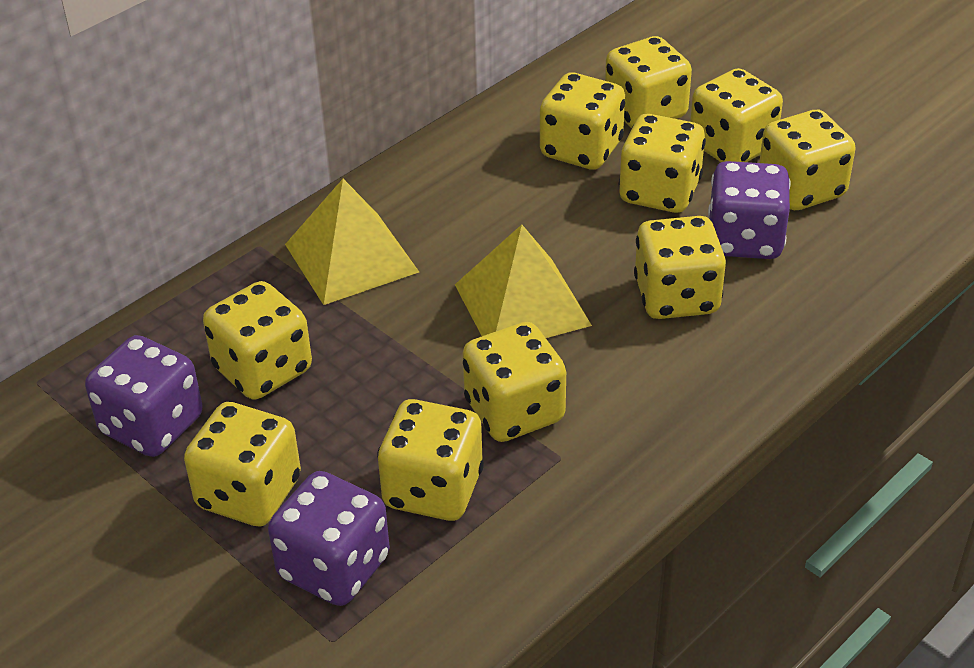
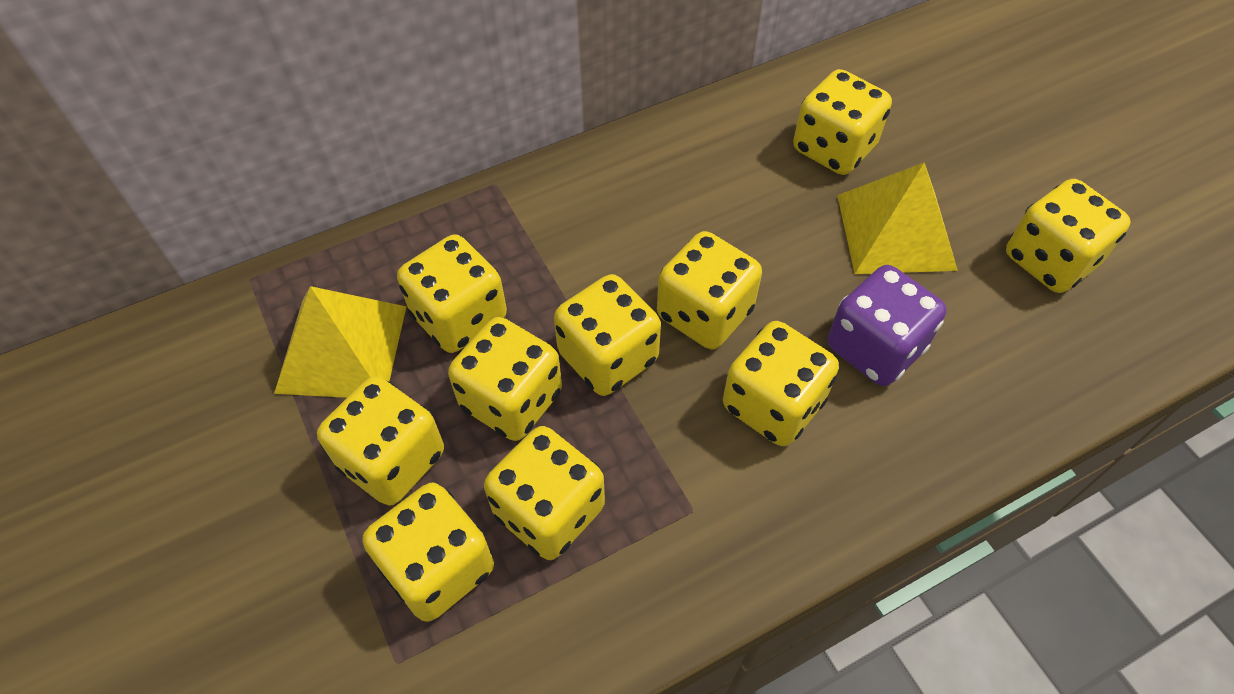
purple dice: 3 -> 1

